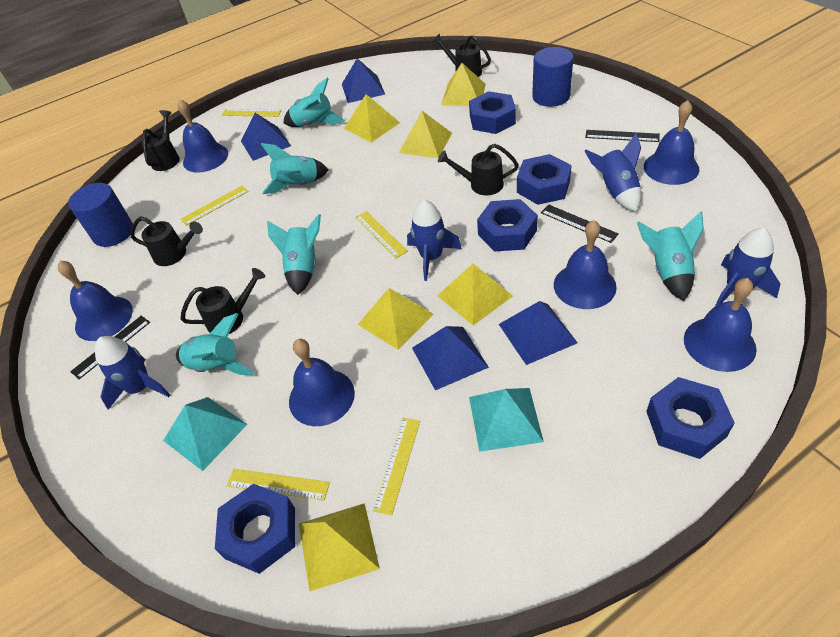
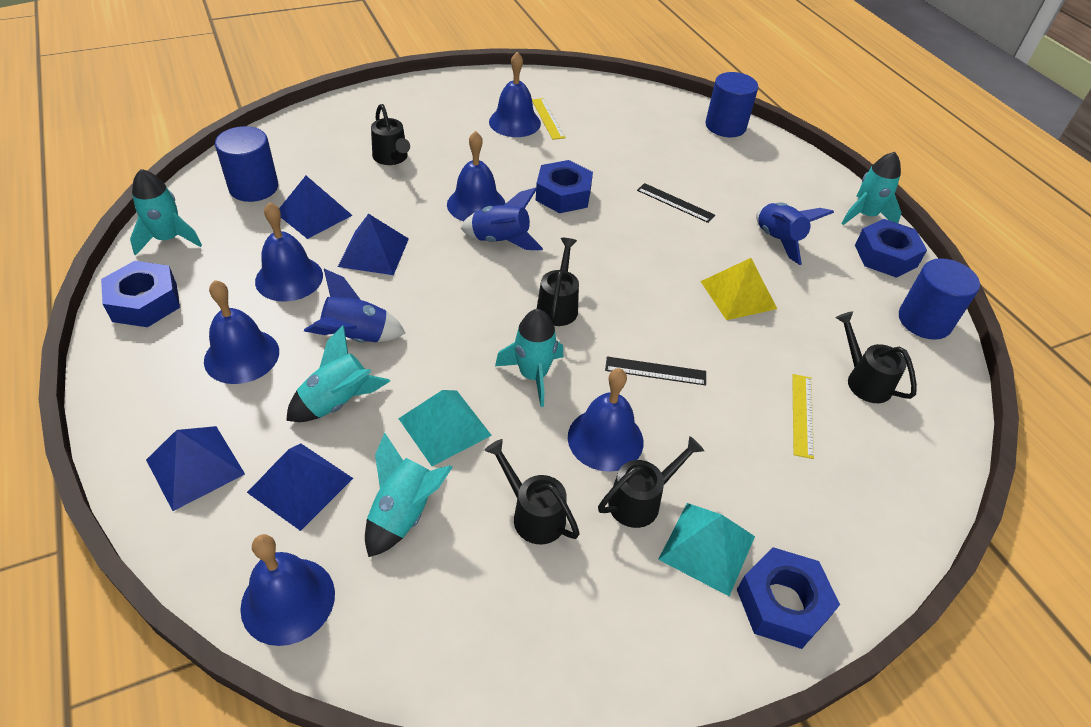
black ruler: 3 -> 2
blue cylinder: 2 -> 3
blue nut: 5 -> 4
blue rocket: 4 -> 3
yellow pyramid: 6 -> 1
yellow ruler: 5 -> 2

